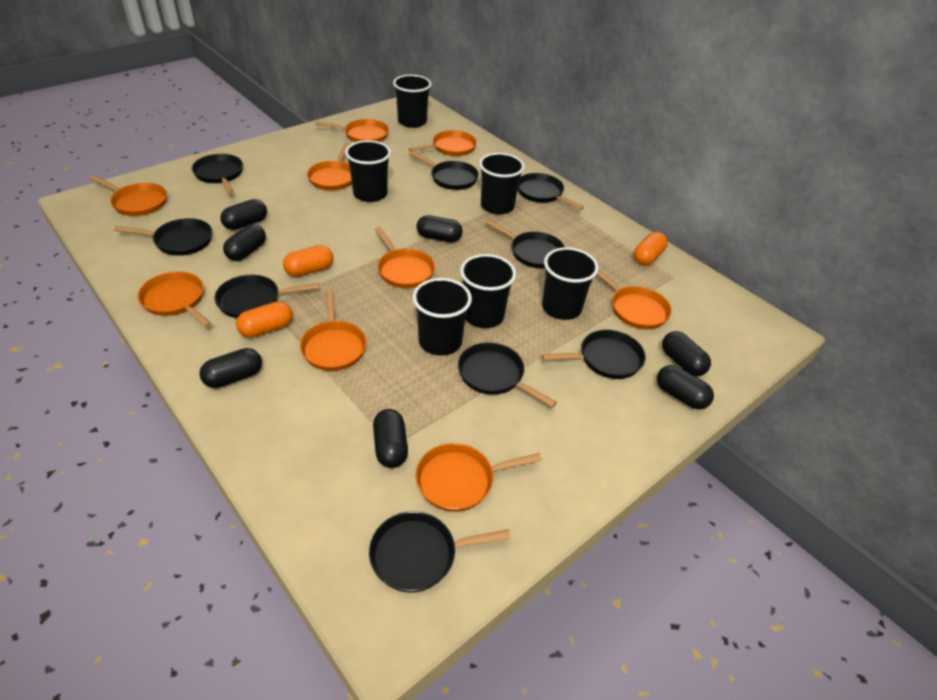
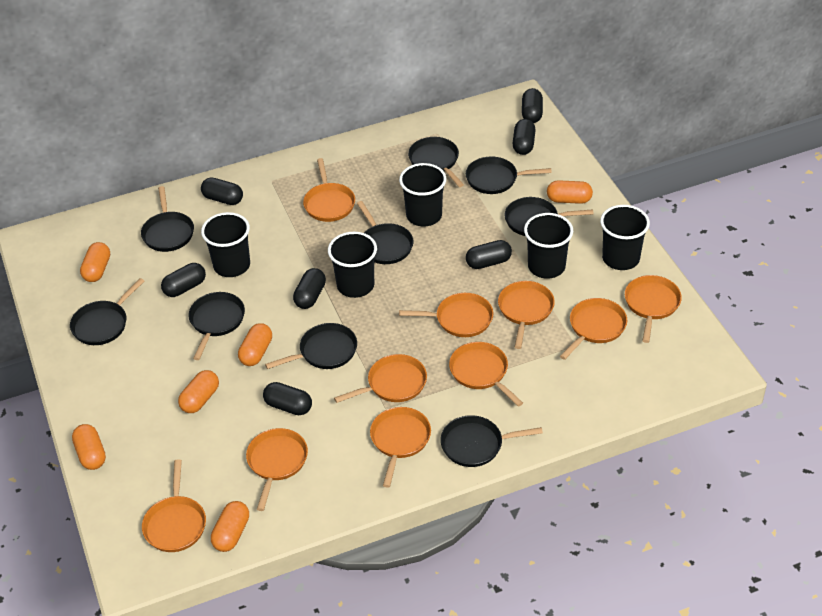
black cup: 6 -> 5
orange capsule: 3 -> 6
orange pan: 9 -> 10

